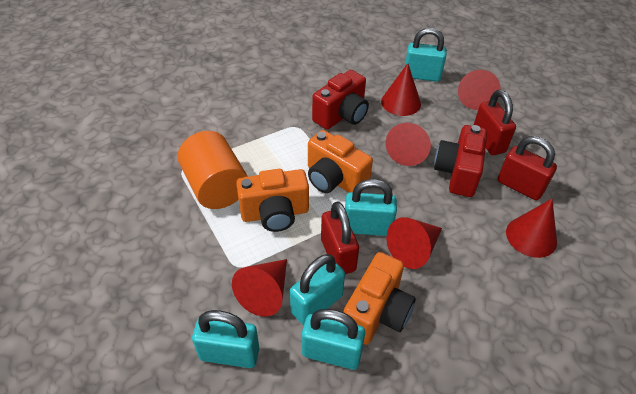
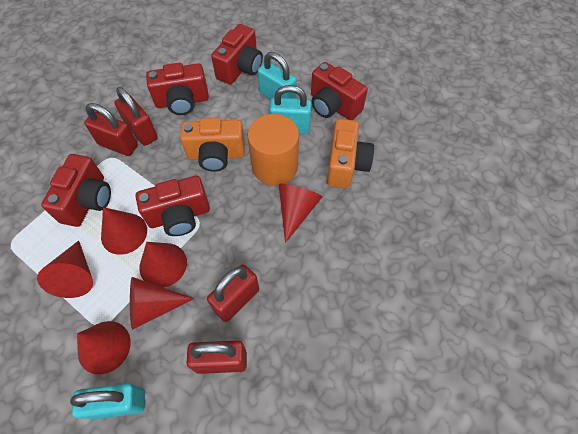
orange camera: 3 -> 2
red camera: 2 -> 5
red padlock: 3 -> 4
turquoise padlock: 5 -> 3

